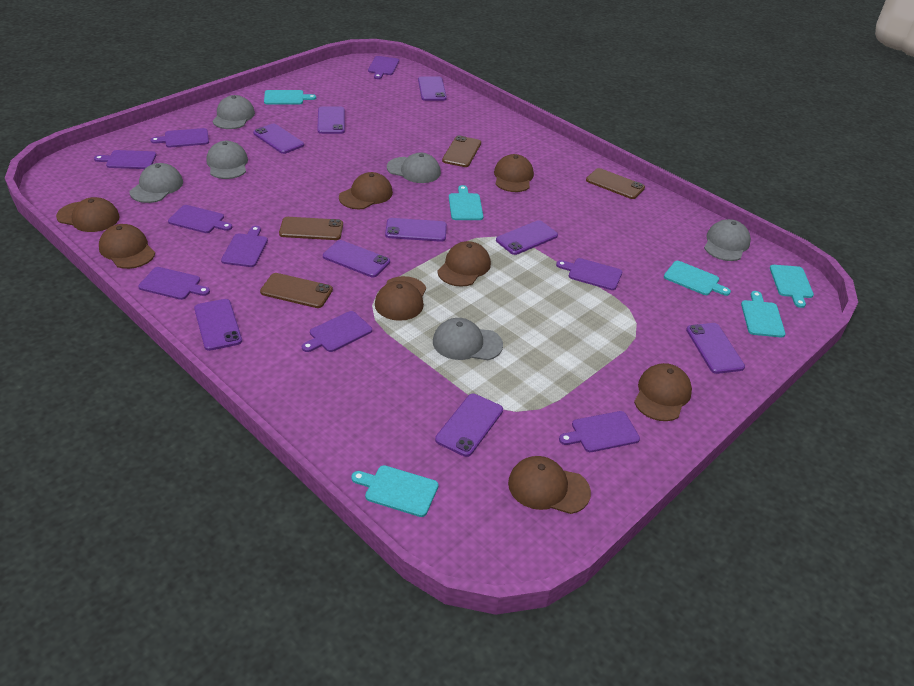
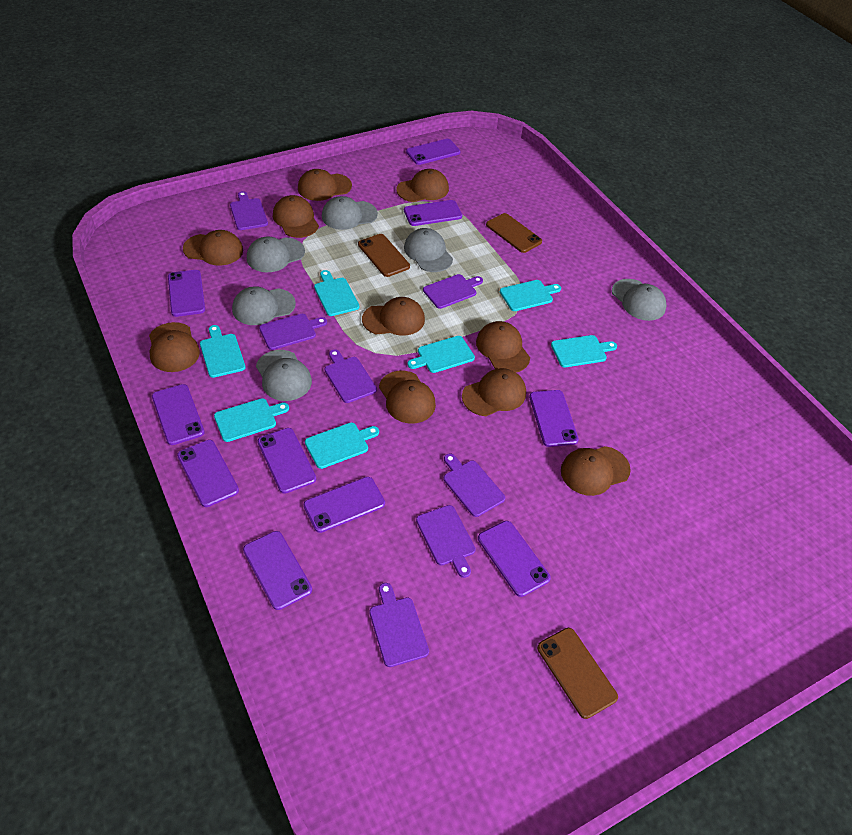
brown cap: 8 -> 10
brown phone: 4 -> 3
purple cutting board: 9 -> 7
purple phone: 9 -> 10
turquoise cutting board: 6 -> 7

